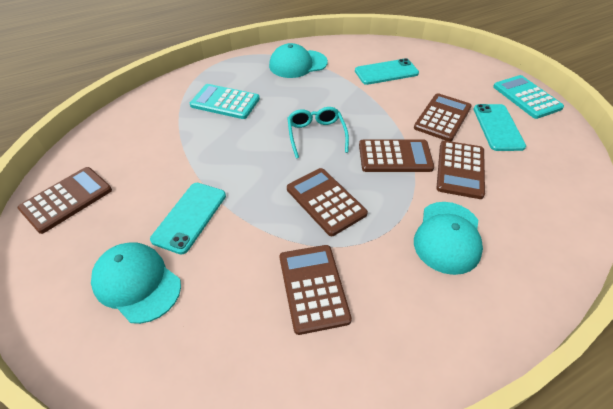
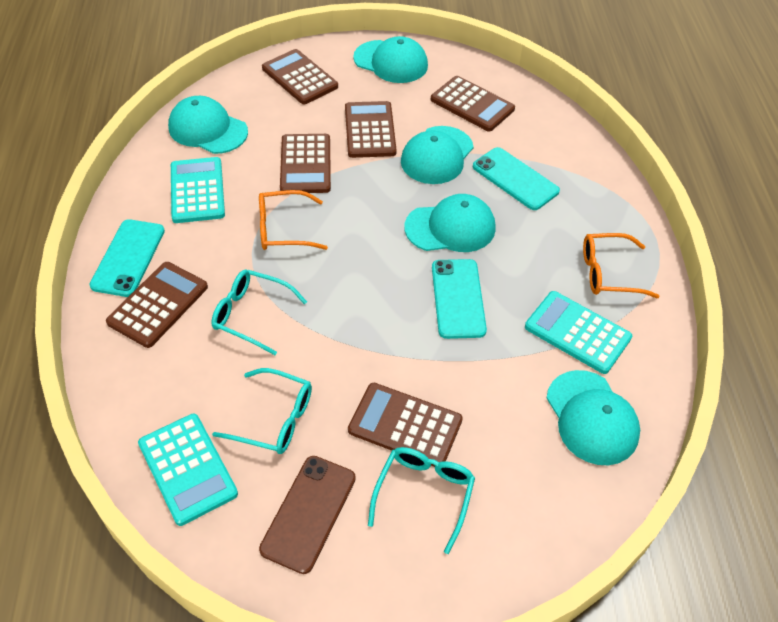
brown phone: 0 -> 1
orange glasses: 0 -> 2
turquoise calculator: 2 -> 3
turquoise cap: 3 -> 5
turquoise glasses: 1 -> 3

